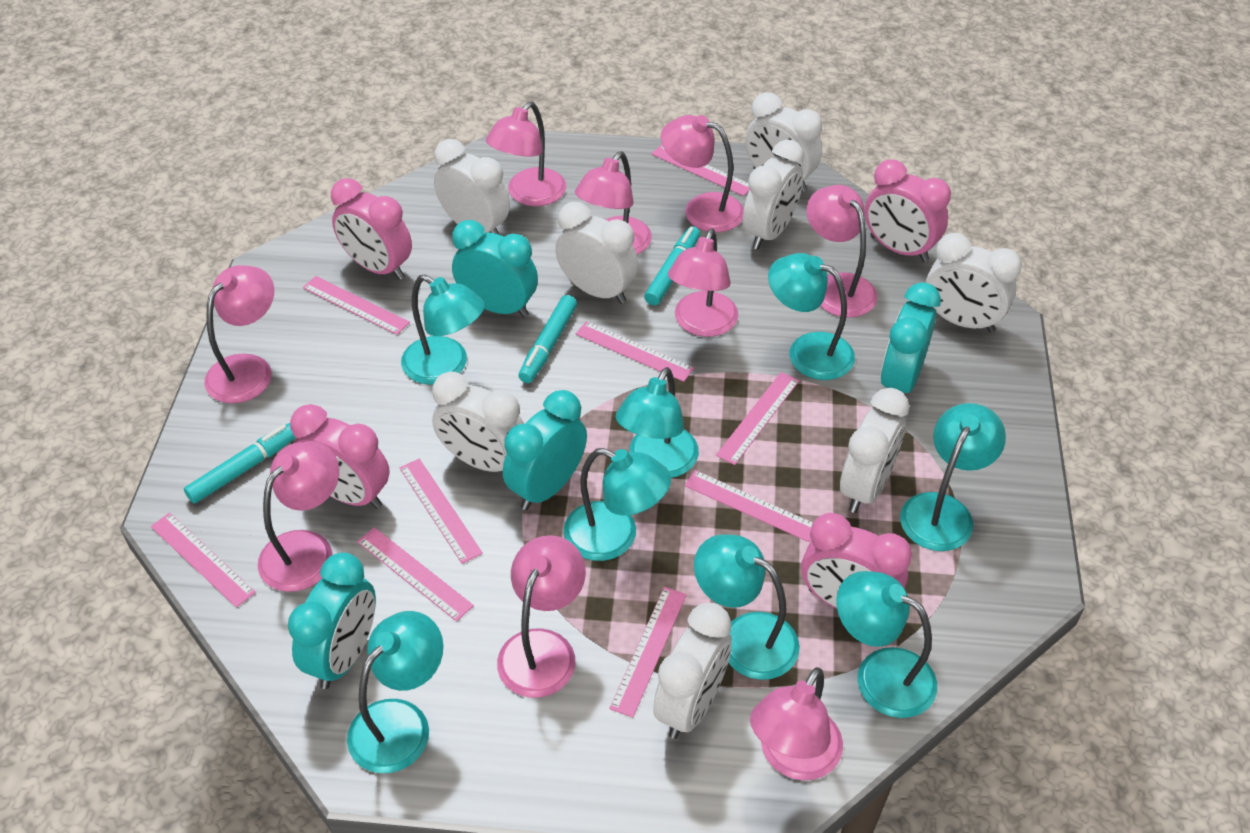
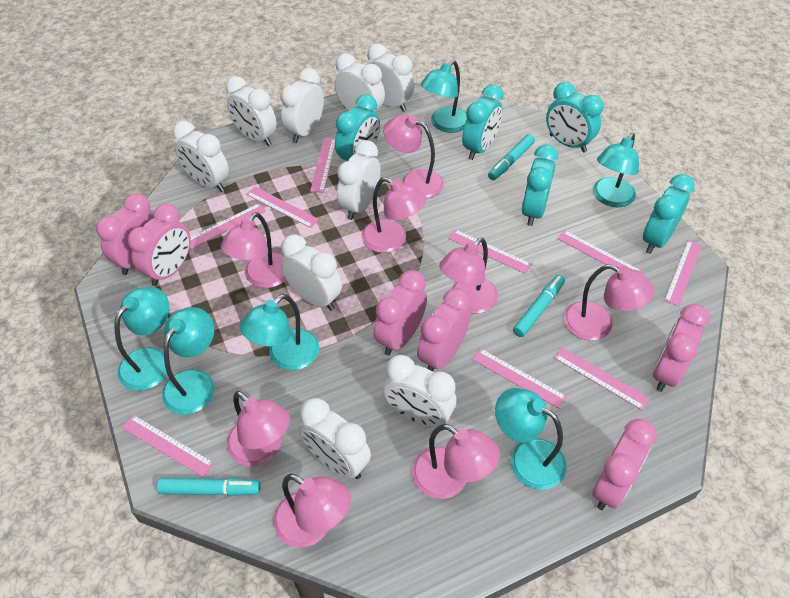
pink clock: 4 -> 6
pink lamp: 9 -> 8
turquoise clock: 4 -> 5
turquoise lamp: 8 -> 6
white clock: 8 -> 9

